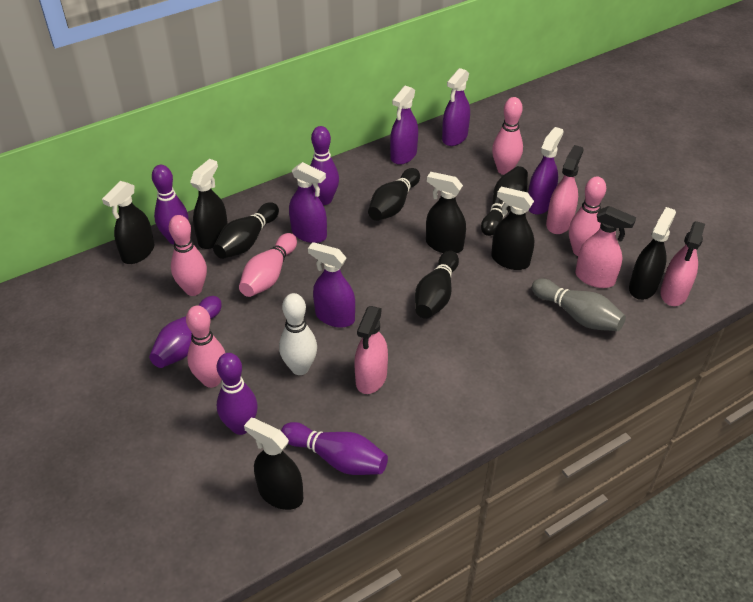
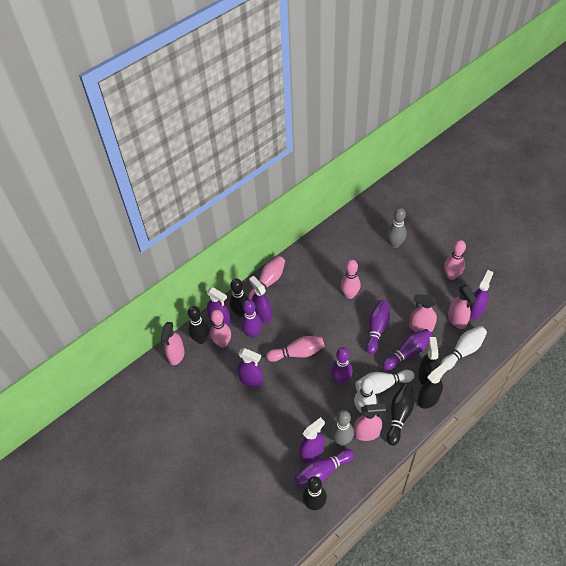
black spray bottle: 6 -> 2
grey bowling pin: 1 -> 2
white bowling pin: 1 -> 3

